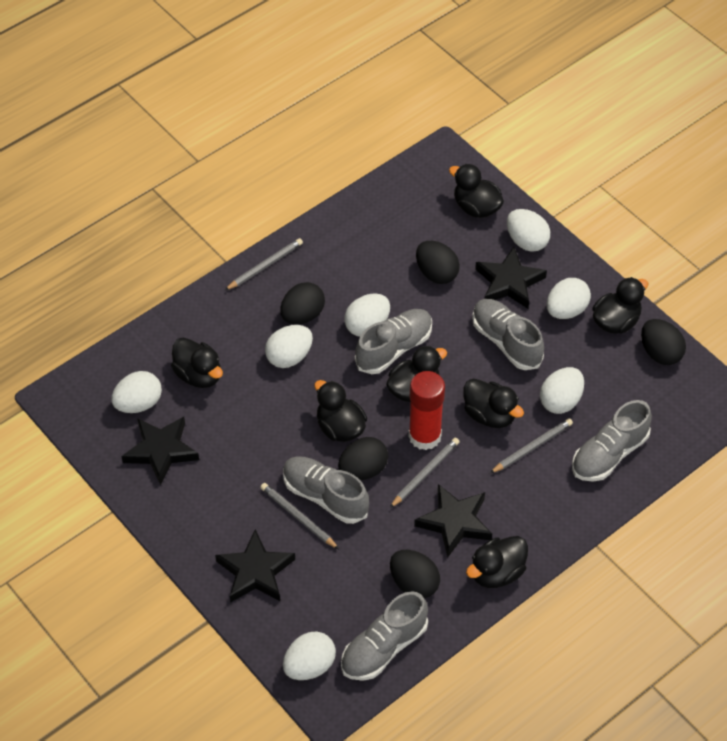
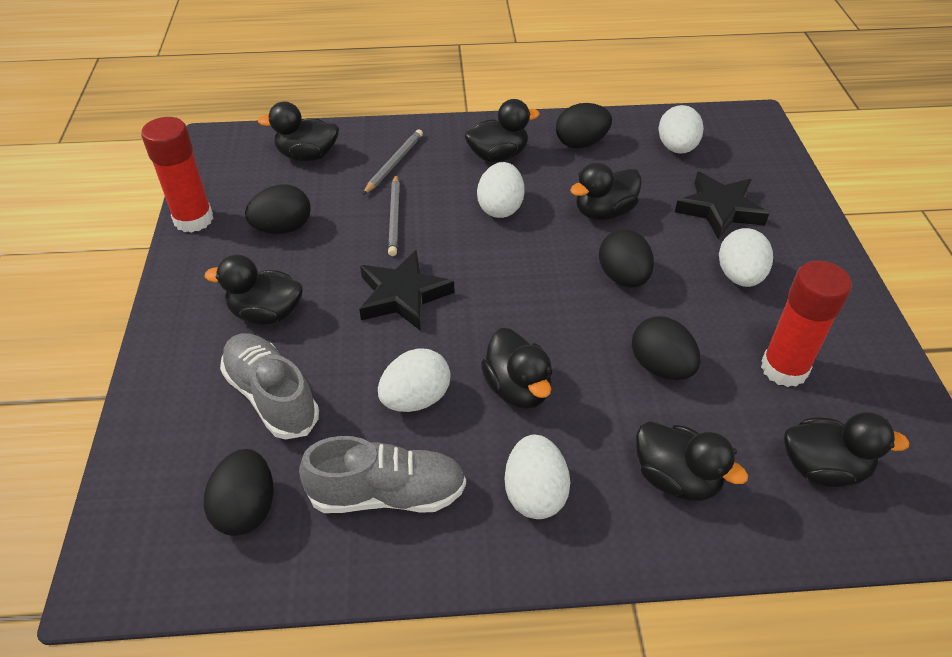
black star: 4 -> 2
grey pencil: 4 -> 2
grey shoe: 5 -> 2
red glue stick: 1 -> 2
white egg: 7 -> 5

